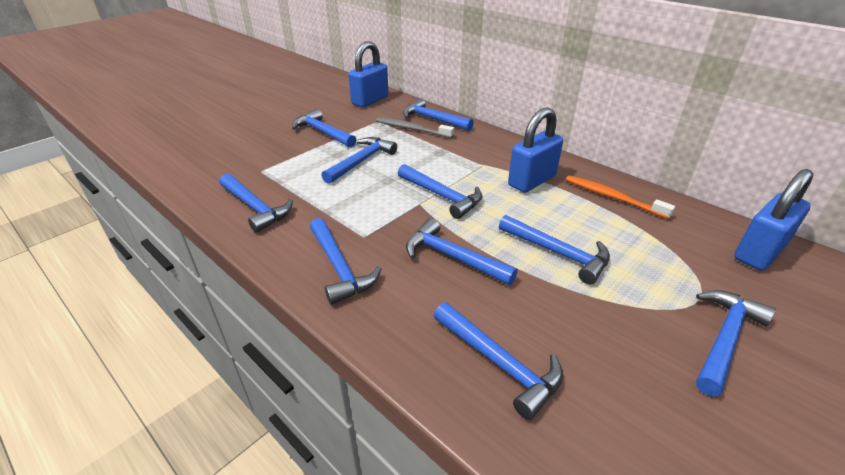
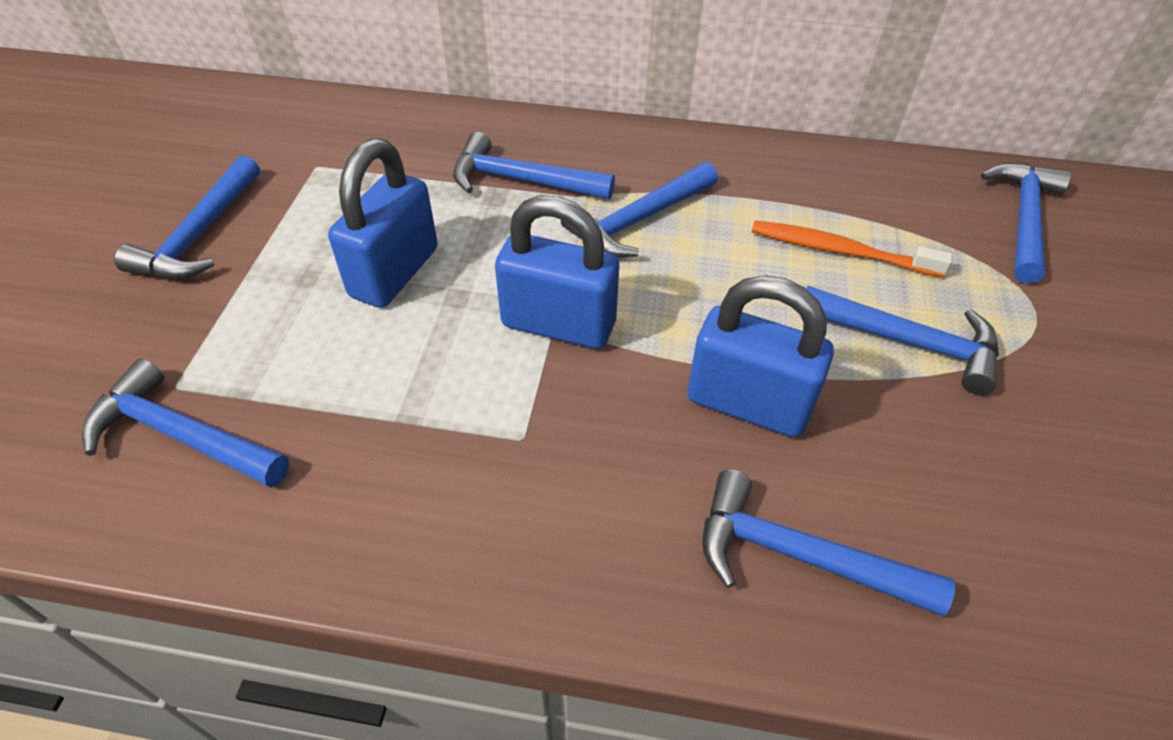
blue hammer: 10 -> 7
grey toothbrush: 1 -> 0

